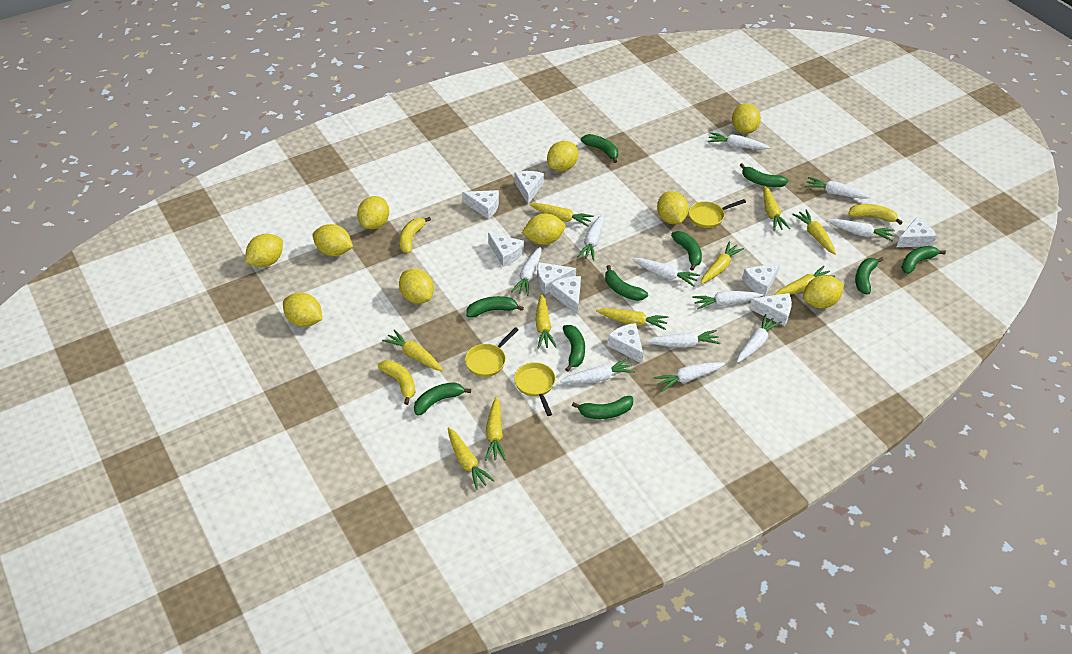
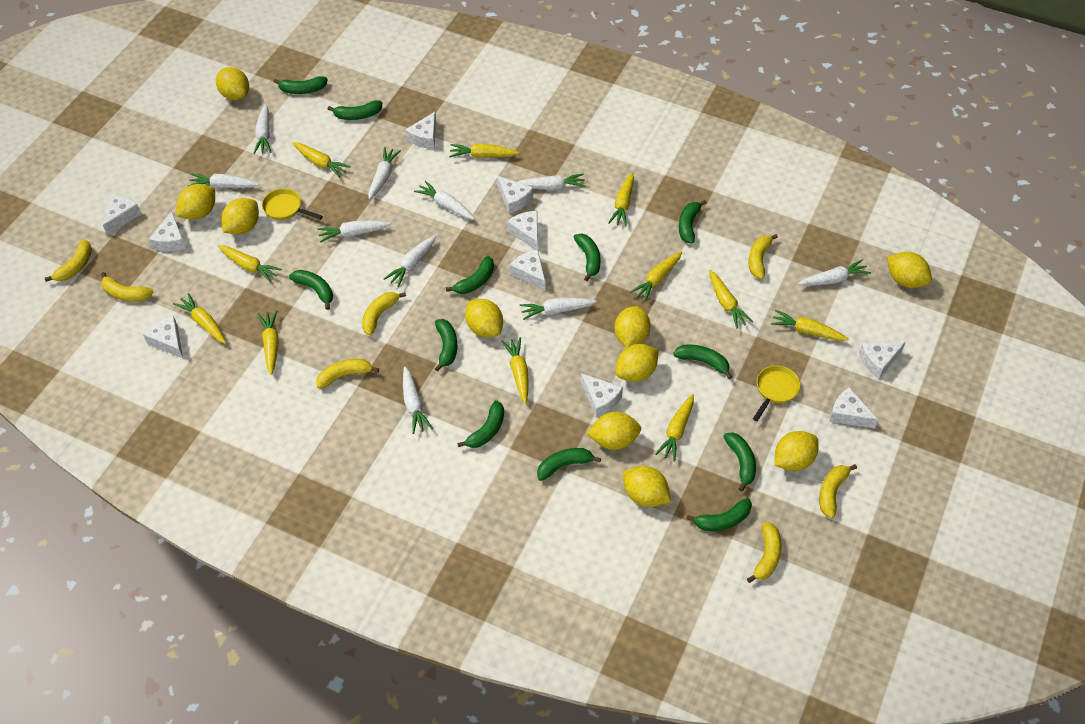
green banana: 10 -> 12
white carrot: 11 -> 10
white cheese: 9 -> 10
yellow banana: 3 -> 7
yellow carrot: 10 -> 11
yellow pan: 3 -> 2

